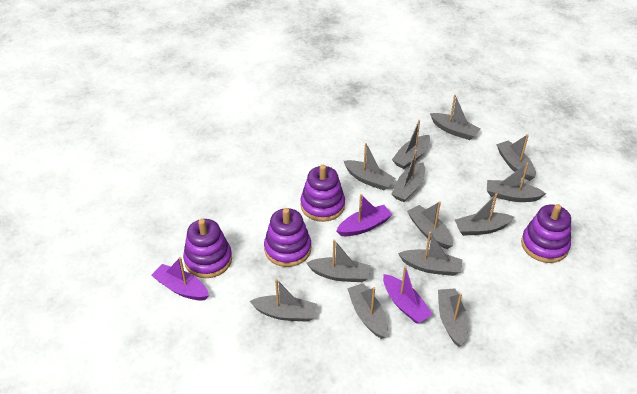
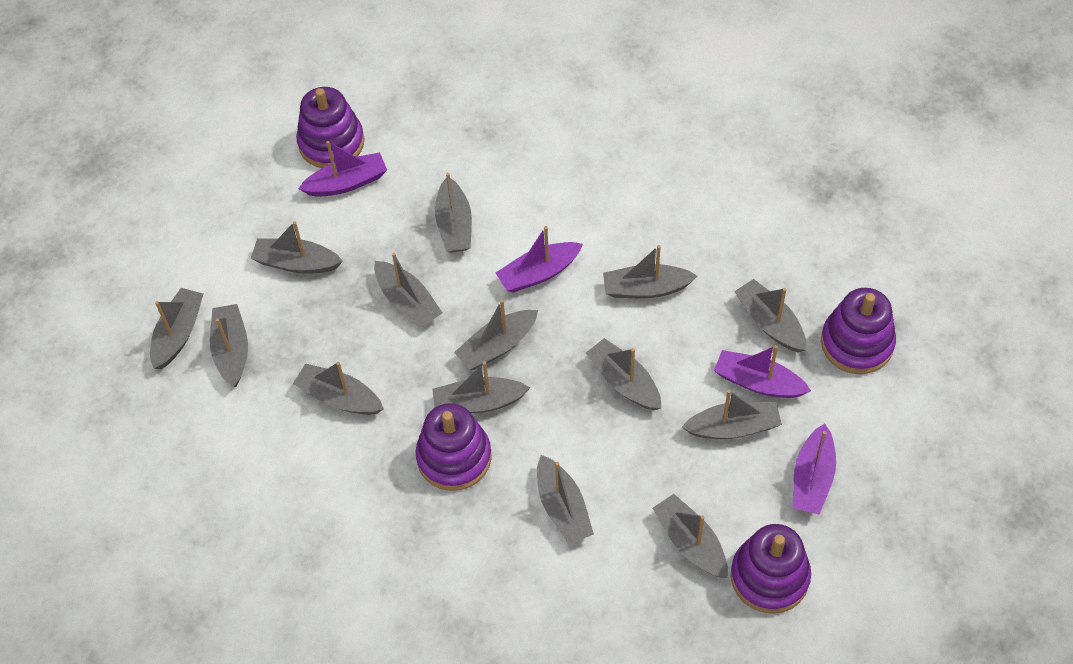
grey boat: 13 -> 14
purple boat: 3 -> 4

